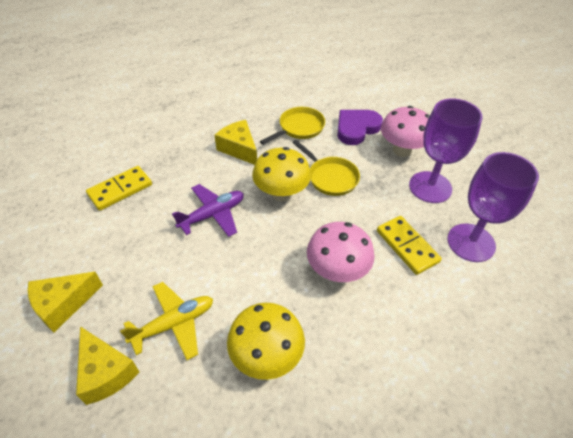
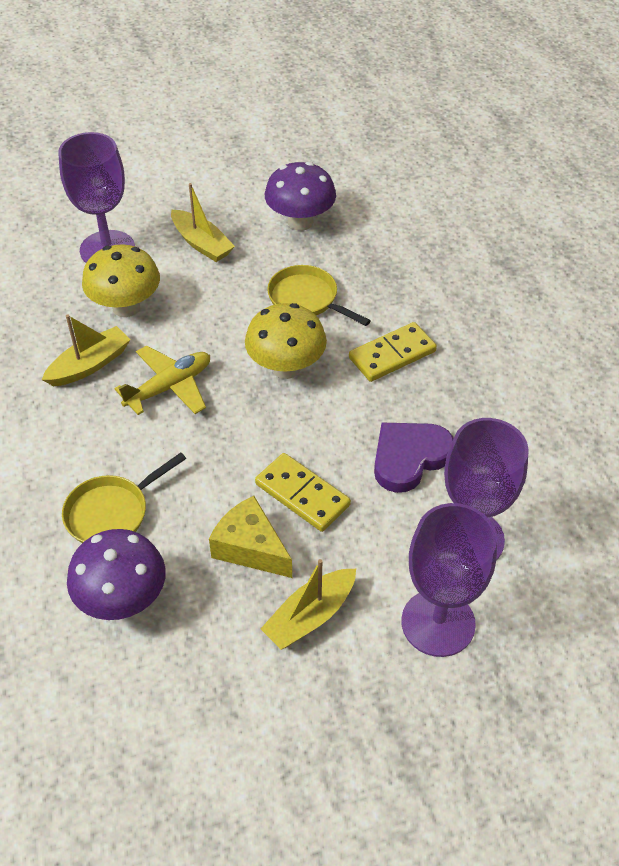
pink mushroom: 2 -> 0
purple goblet: 2 -> 3
purple mushroom: 0 -> 2
purple plane: 1 -> 0
yellow boat: 0 -> 3
yellow cheese: 3 -> 1

